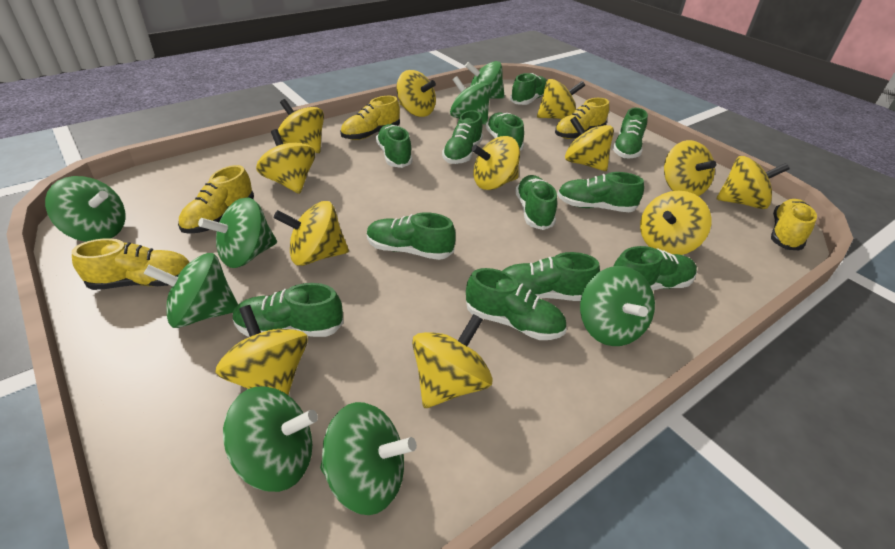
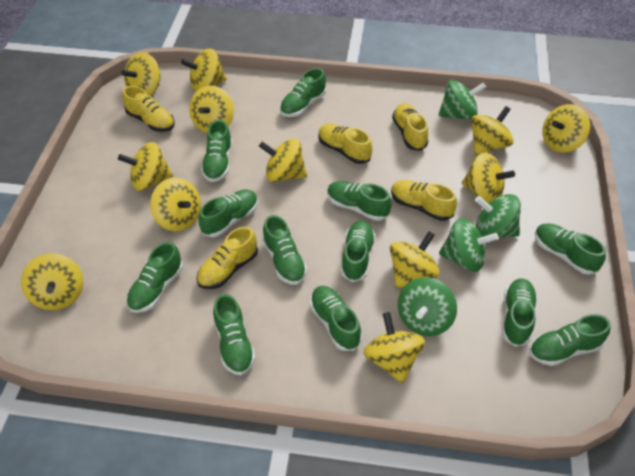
green spinning top: 8 -> 4

